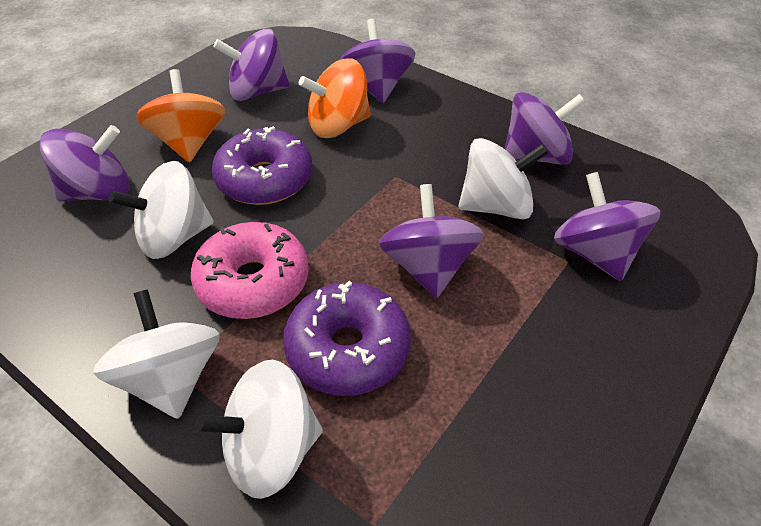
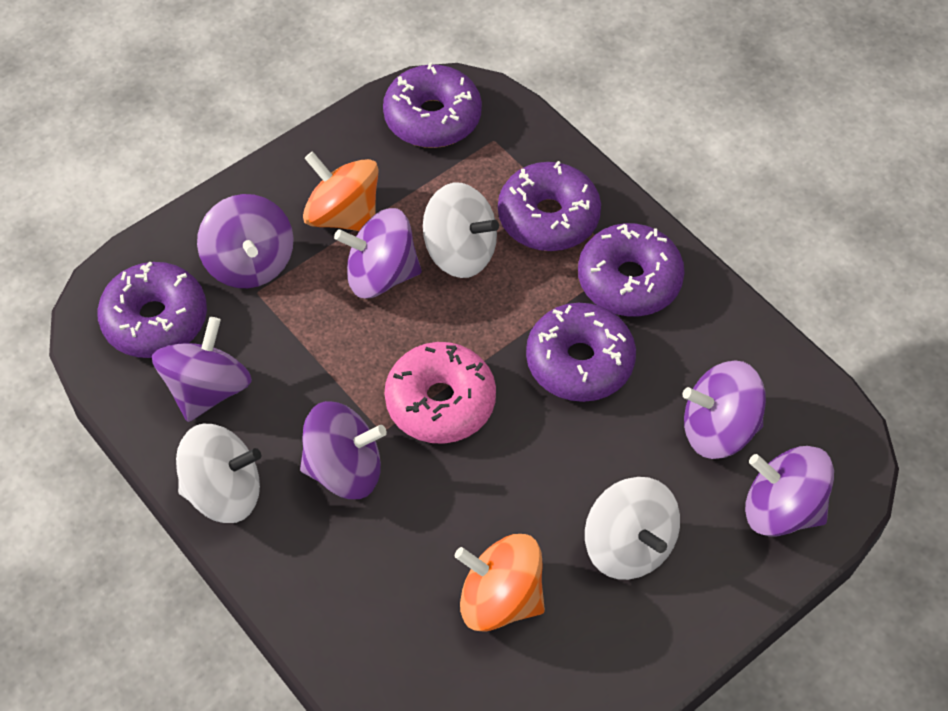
purple donut: 2 -> 5
white spinning top: 4 -> 3

